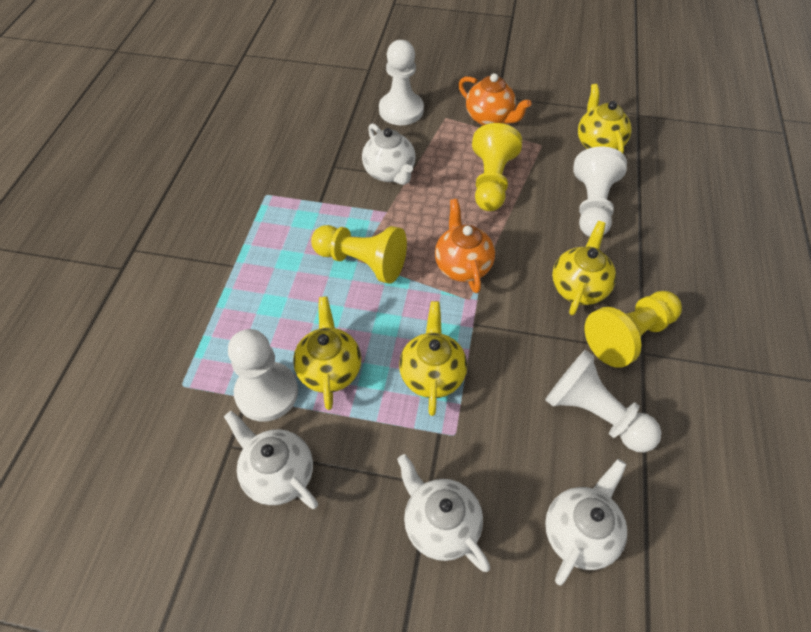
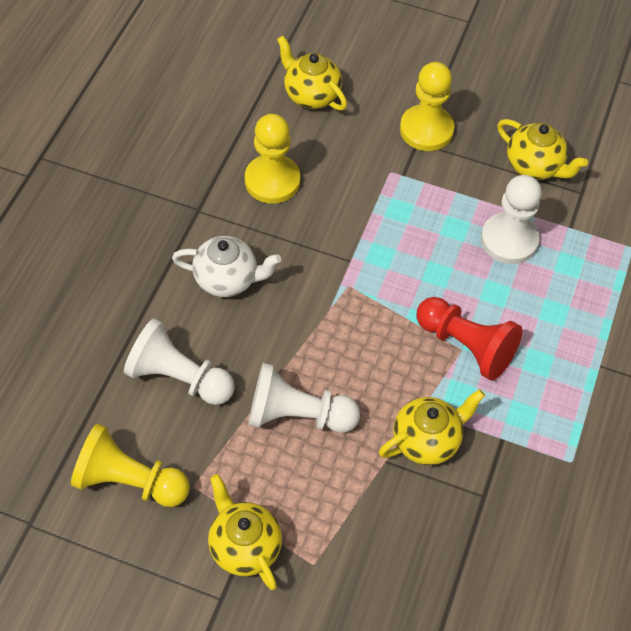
orange teapot: 2 -> 0
red pawn: 0 -> 1
white pawn: 4 -> 3
white teapot: 4 -> 1

